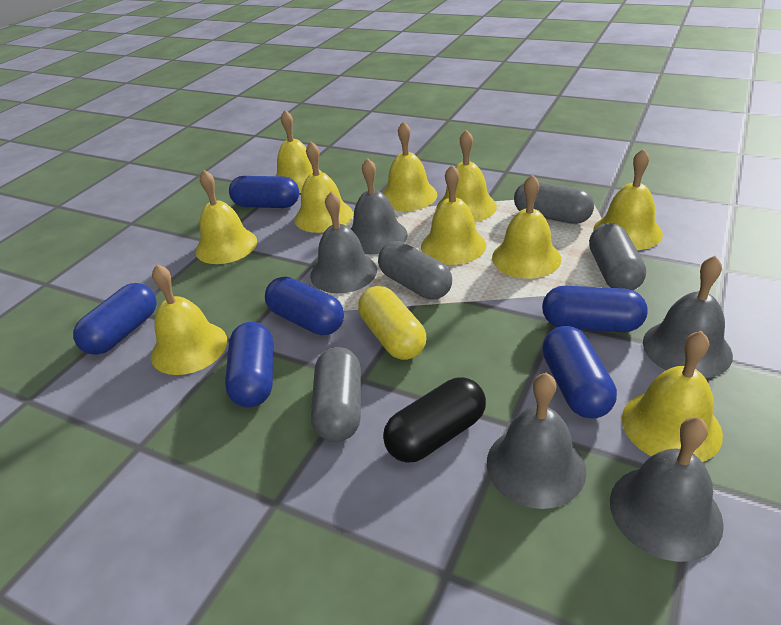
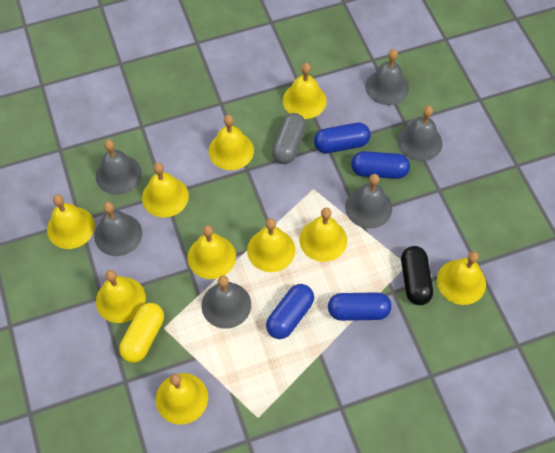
blue capsule: 6 -> 4
grey bell: 5 -> 6
grey capsule: 4 -> 1

